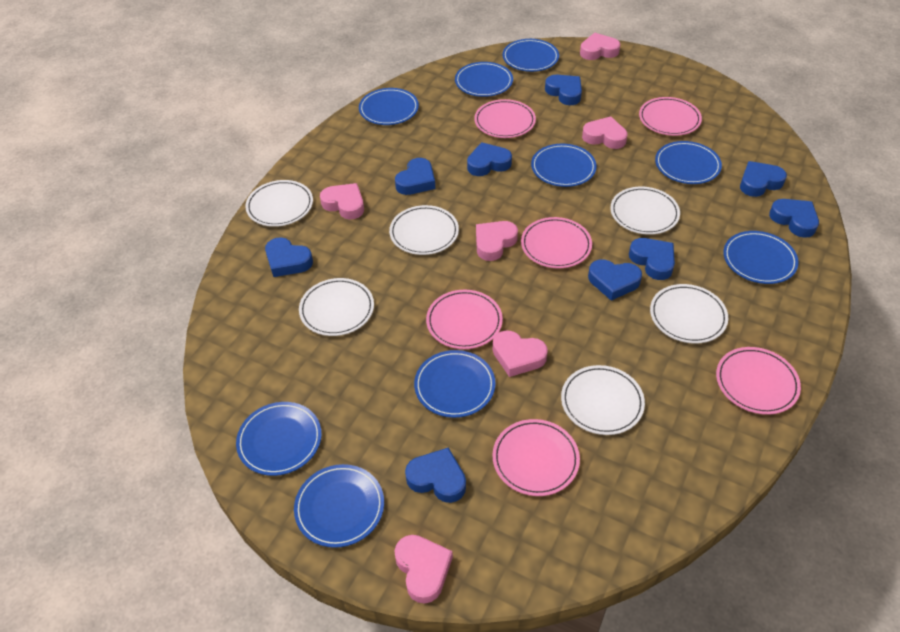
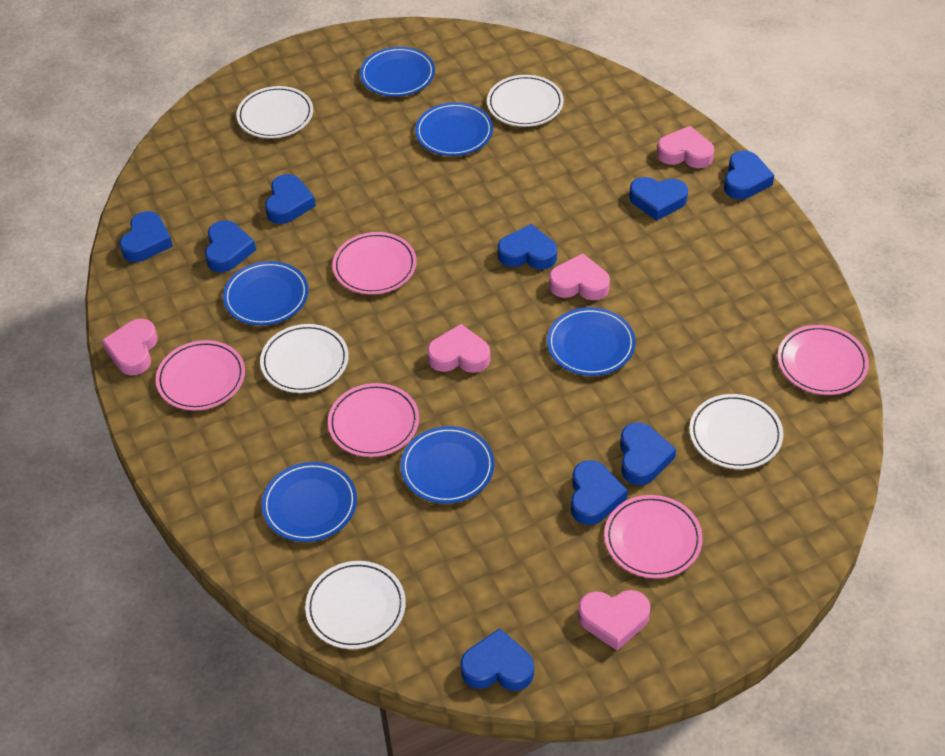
blue plate: 9 -> 6
pink heart: 6 -> 5
pink plate: 6 -> 5
white plate: 6 -> 5

